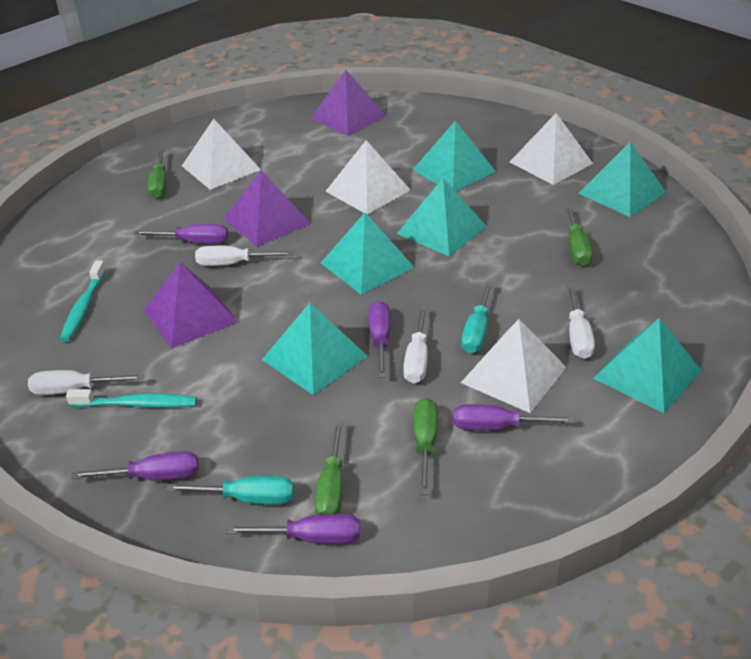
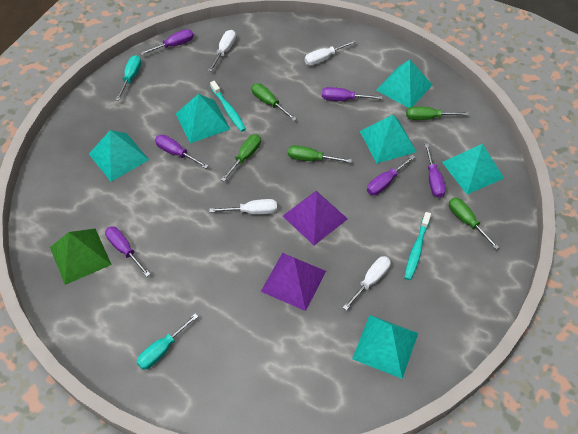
green pyramid: 0 -> 1
green screwdriver: 4 -> 5
purple pyramid: 3 -> 2
purple screwdriver: 5 -> 6
white pyramid: 4 -> 0

